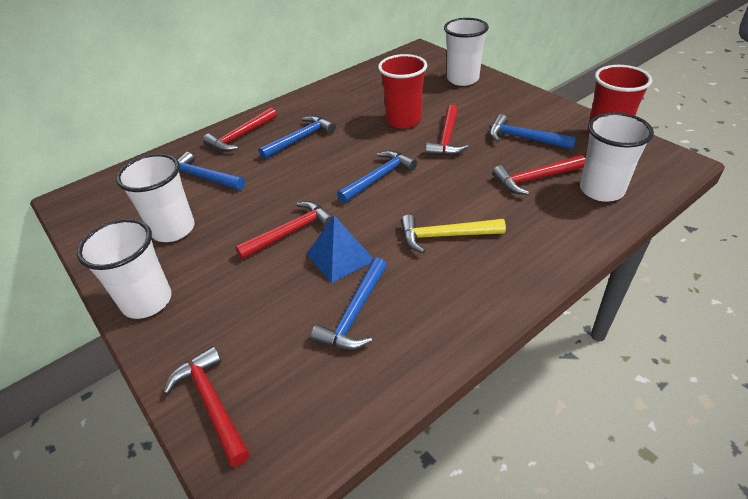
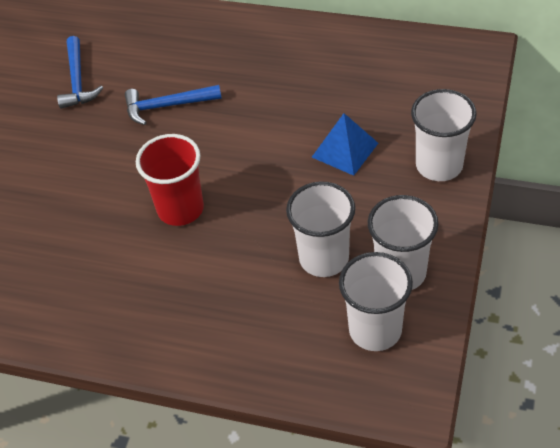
blue hammer: 5 -> 2
red cup: 2 -> 1
red hammer: 5 -> 0
yellow hammer: 1 -> 0

